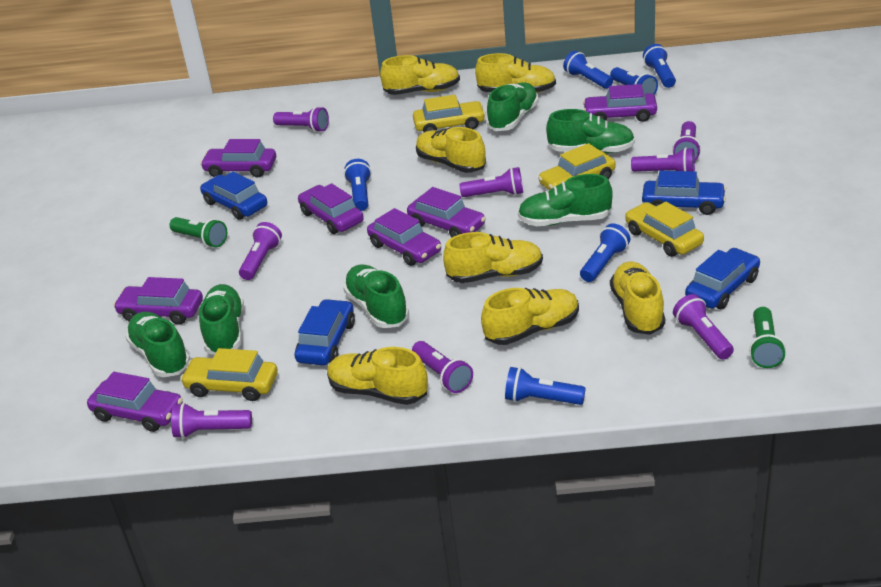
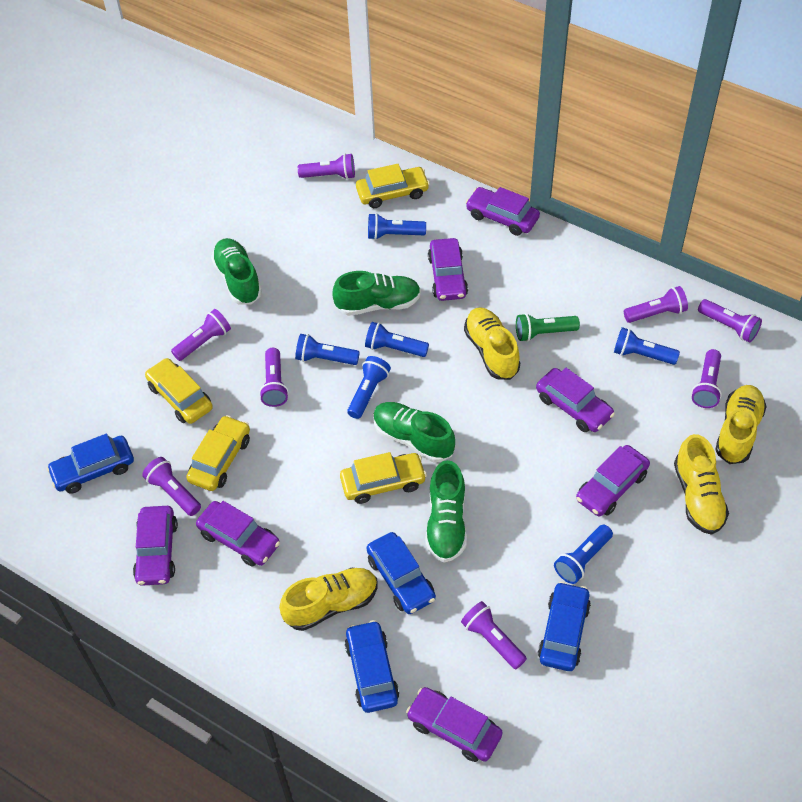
green flashlight: 2 -> 1
green shoe: 6 -> 4
yellow shoe: 7 -> 4

